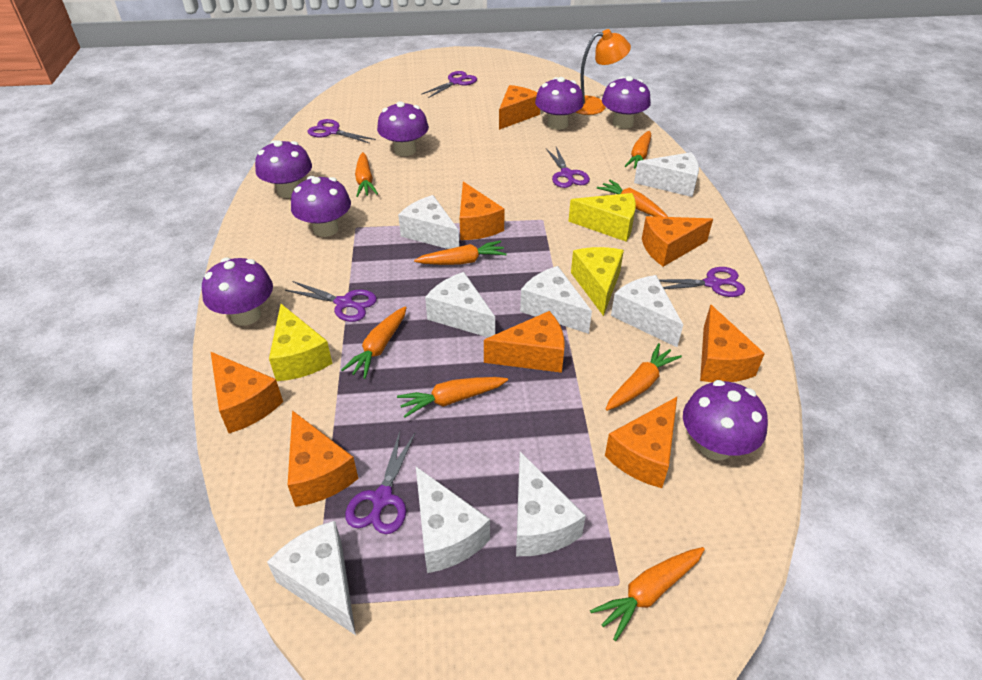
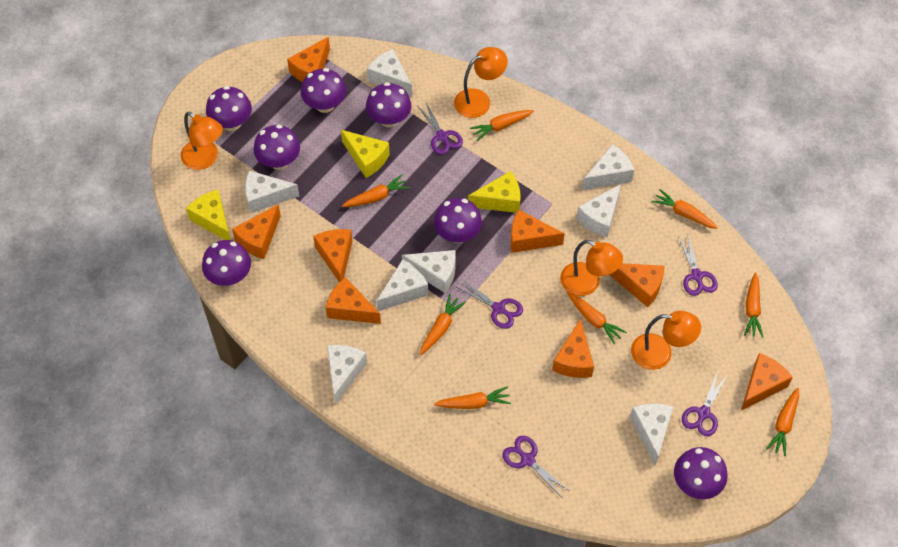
orange lamp: 1 -> 4
purple scissors: 6 -> 5

